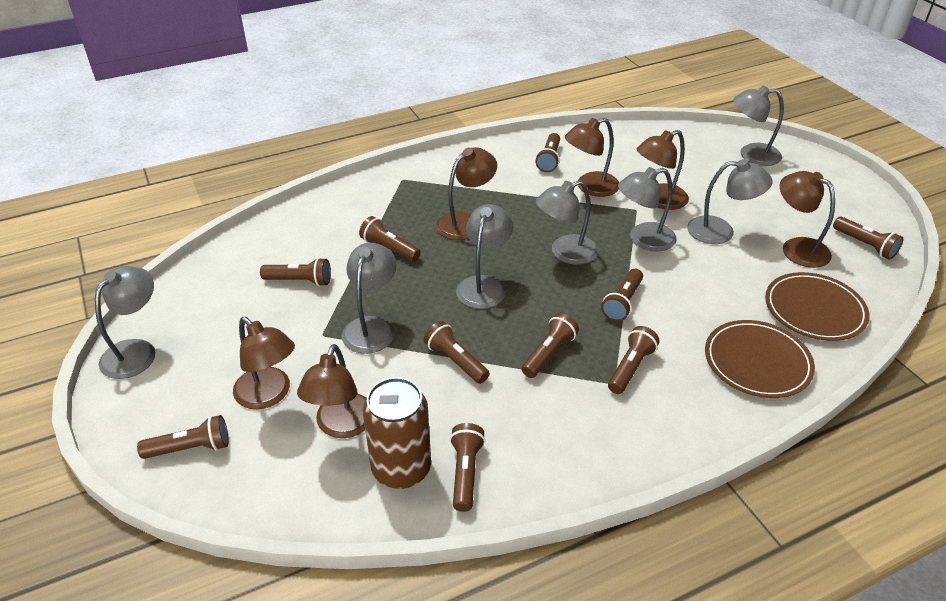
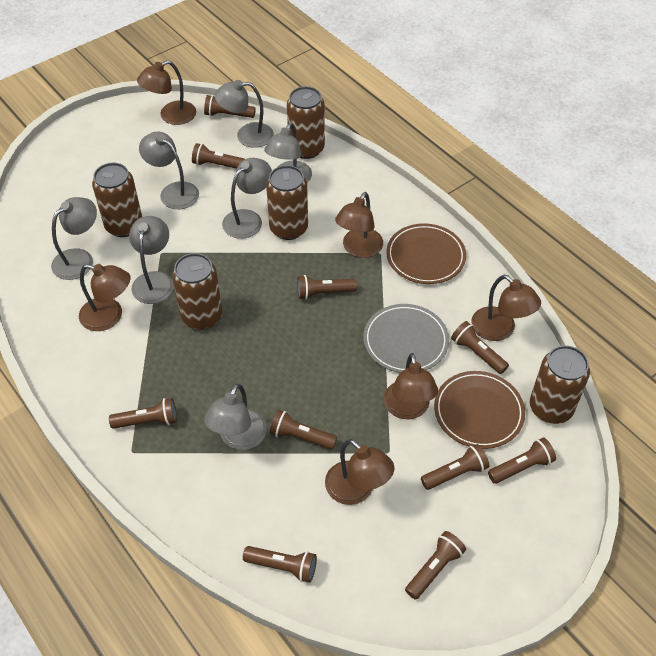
brown can: 1 -> 5
grey plate: 0 -> 1

